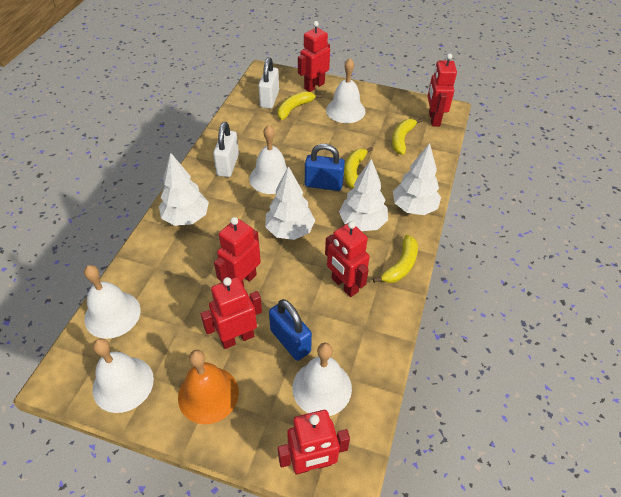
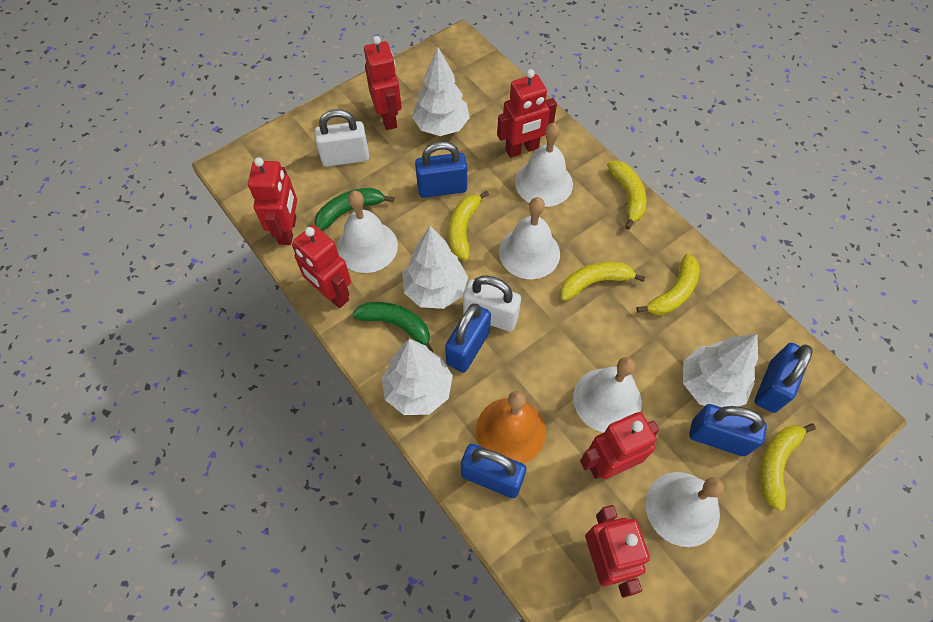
blue padlock: 2 -> 5
green banana: 0 -> 2
yellow banana: 4 -> 5

